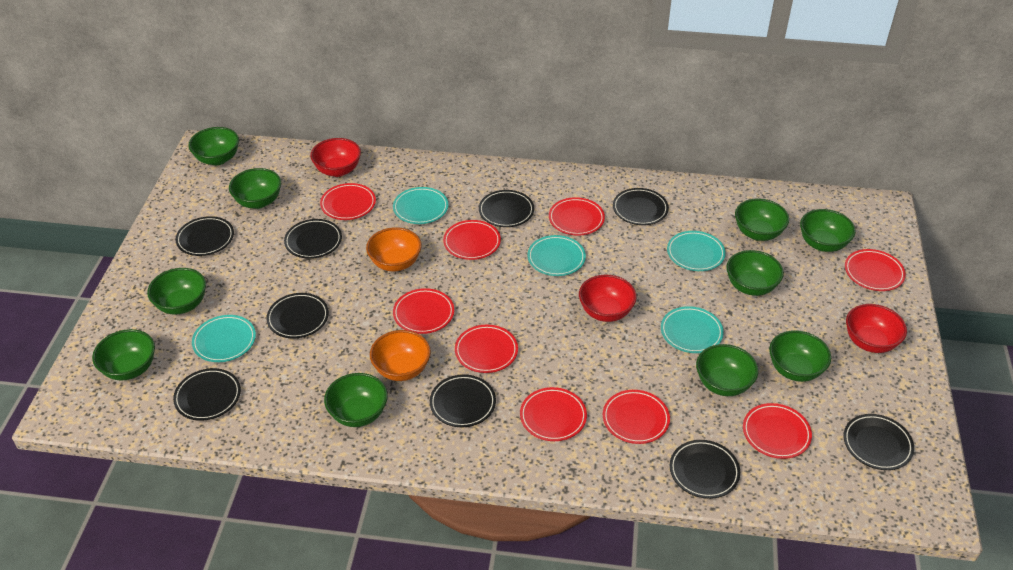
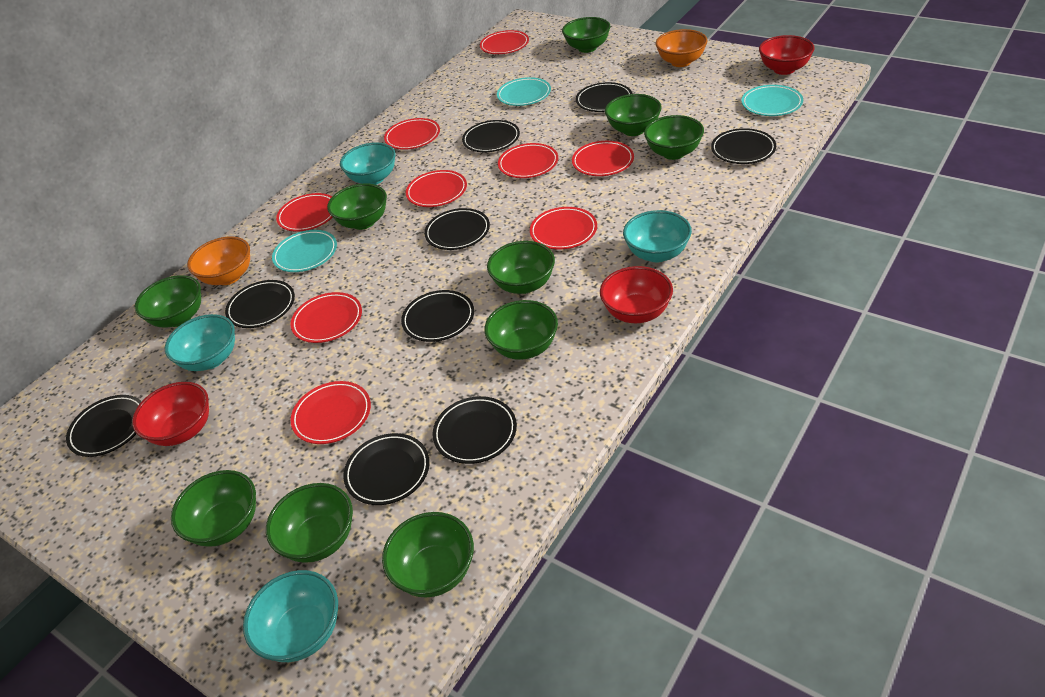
turquoise bowl: 0 -> 4
turquoise plate: 5 -> 3

